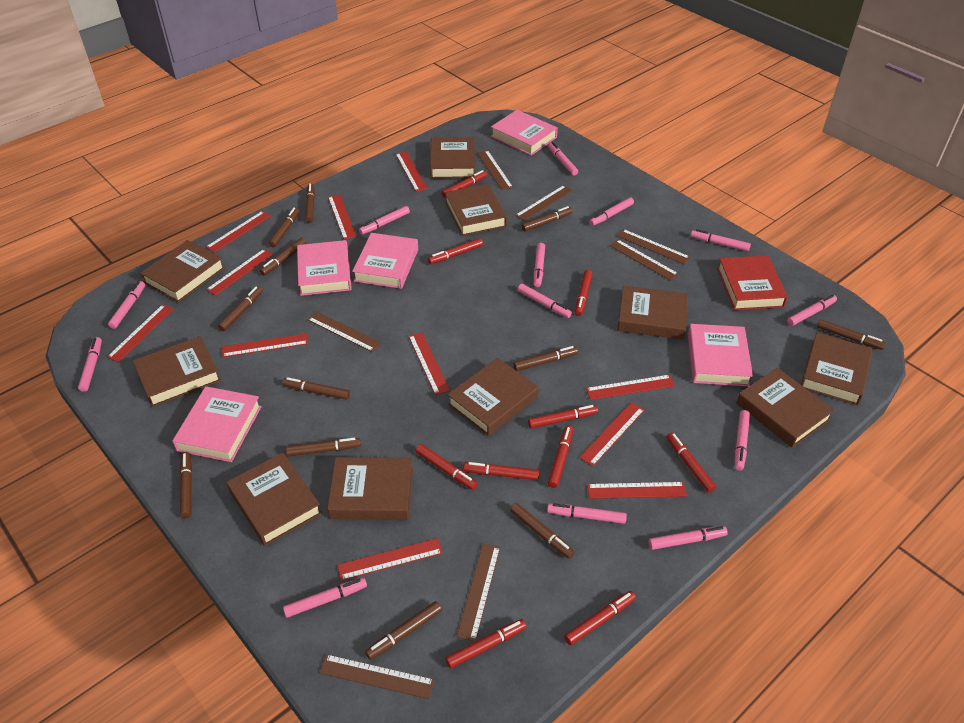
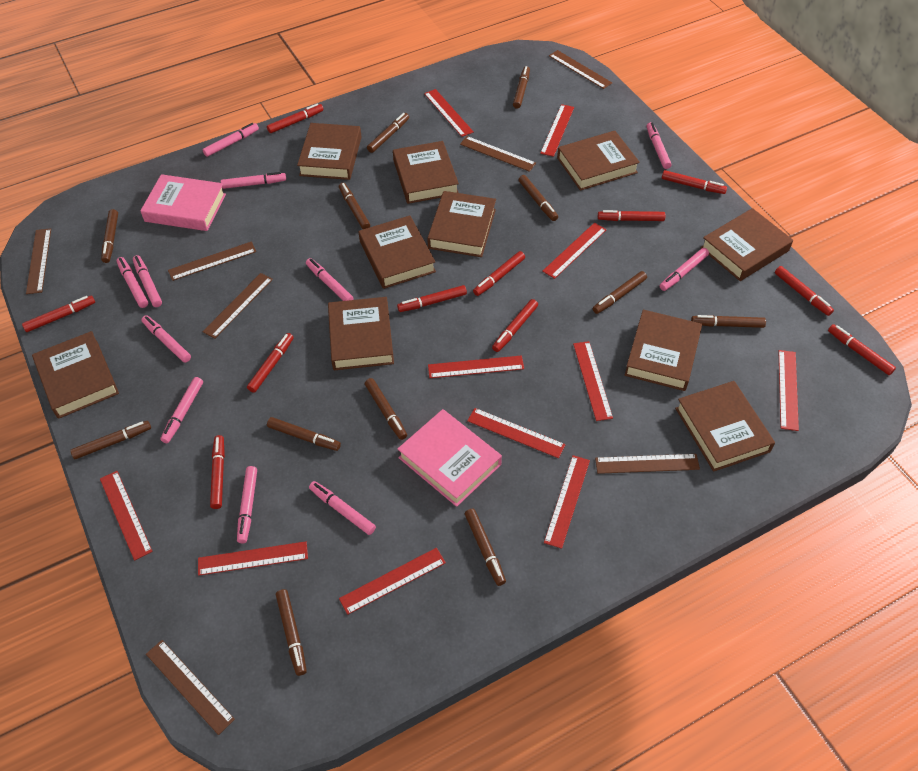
pink book: 5 -> 2
pink marker: 13 -> 11
red book: 1 -> 0
red marker: 10 -> 11

